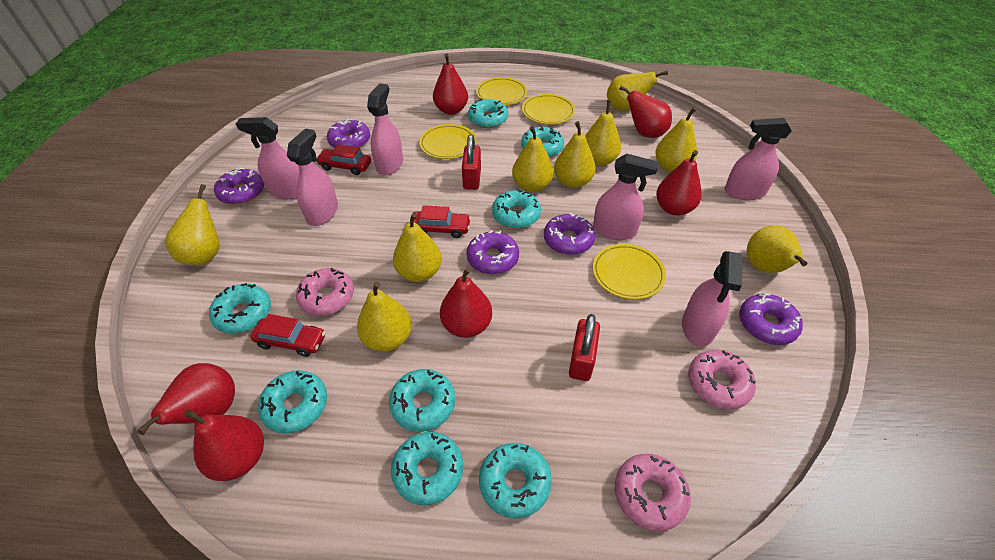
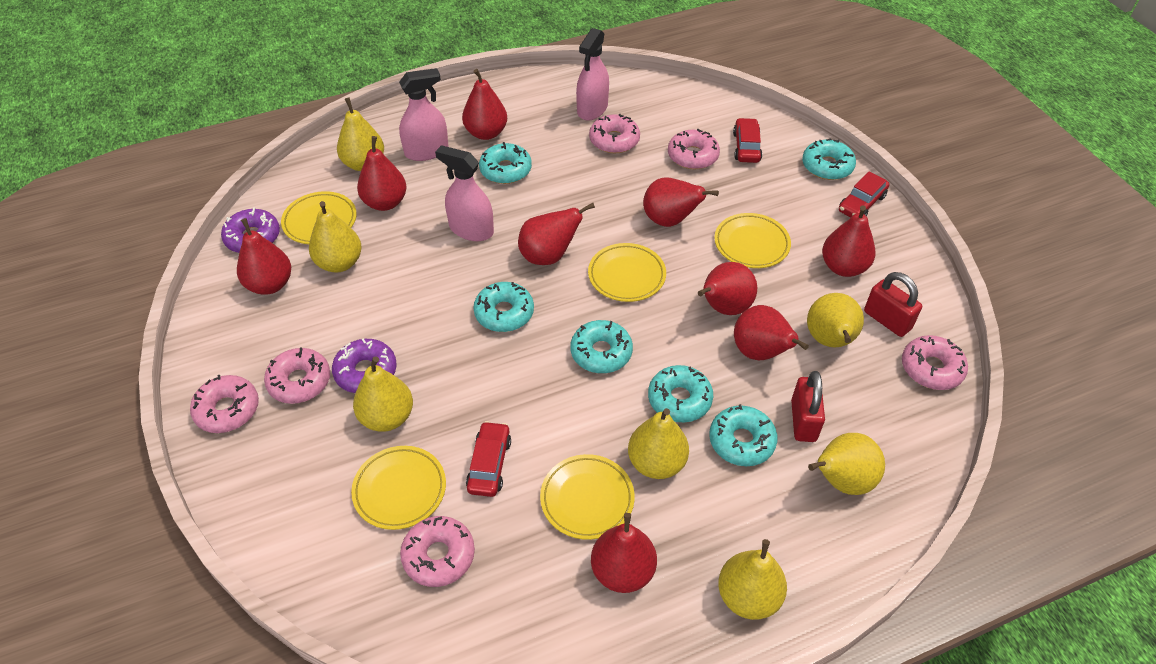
pink donut: 3 -> 6
pink spray bottle: 6 -> 3
purple donut: 5 -> 2
red pear: 6 -> 9
turquoise donut: 8 -> 6
yellow pear: 9 -> 7
yellow plate: 4 -> 5

